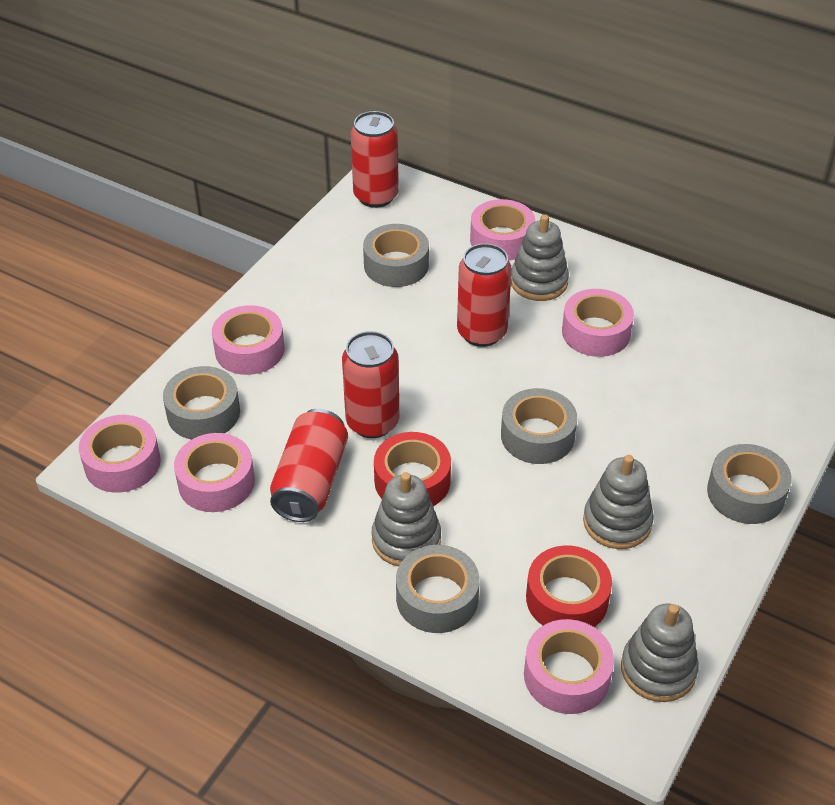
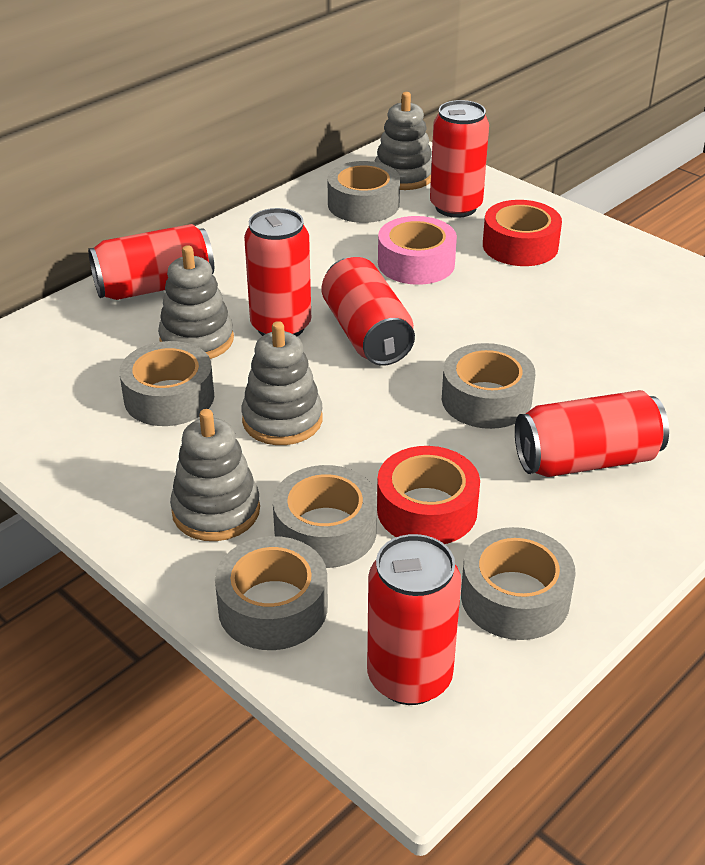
grey tape: 5 -> 6
pink tape: 6 -> 1
red can: 4 -> 6

